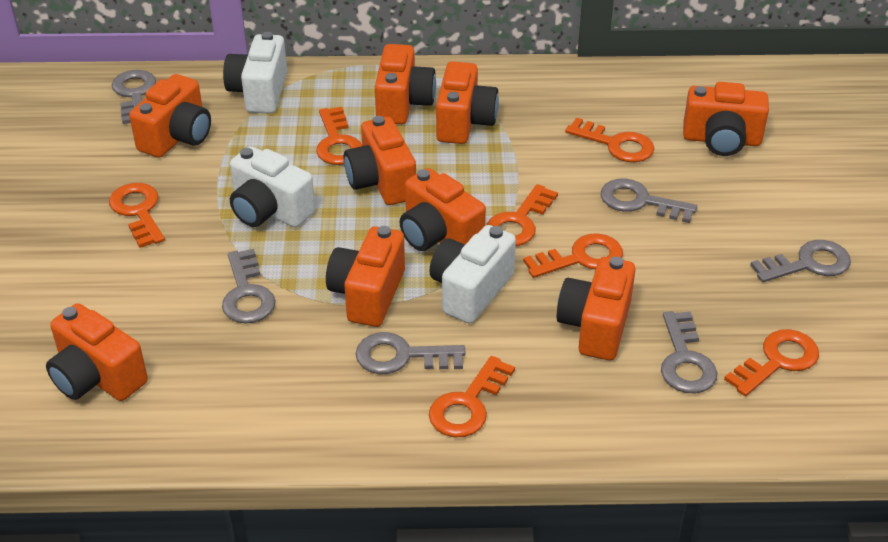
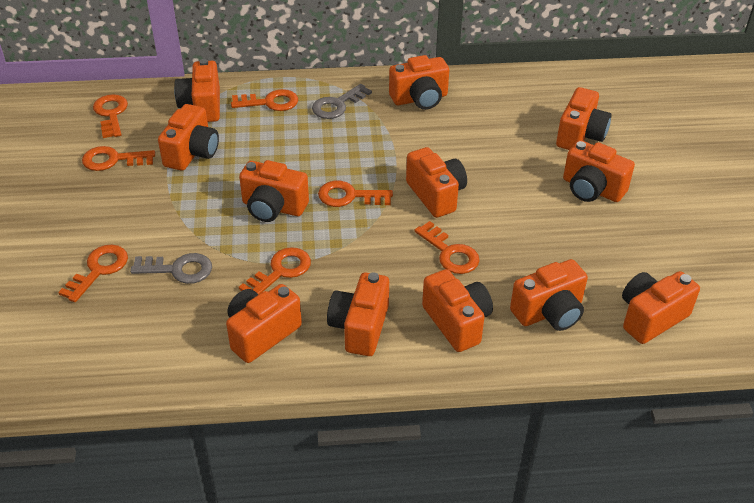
grey key: 6 -> 2
orange camera: 9 -> 12
white camera: 3 -> 0

